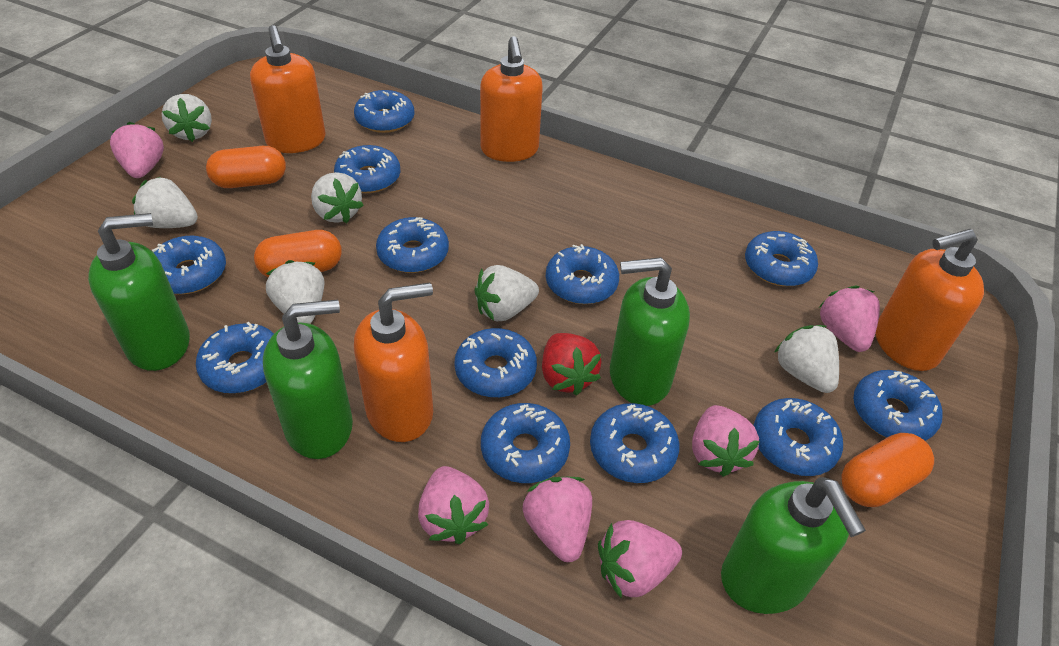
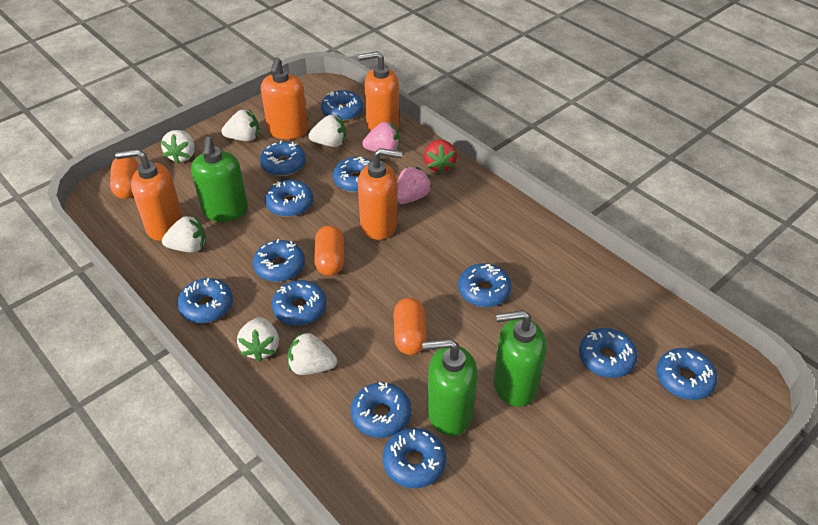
green soap dispenser: 4 -> 3
pink strawberry: 6 -> 2

